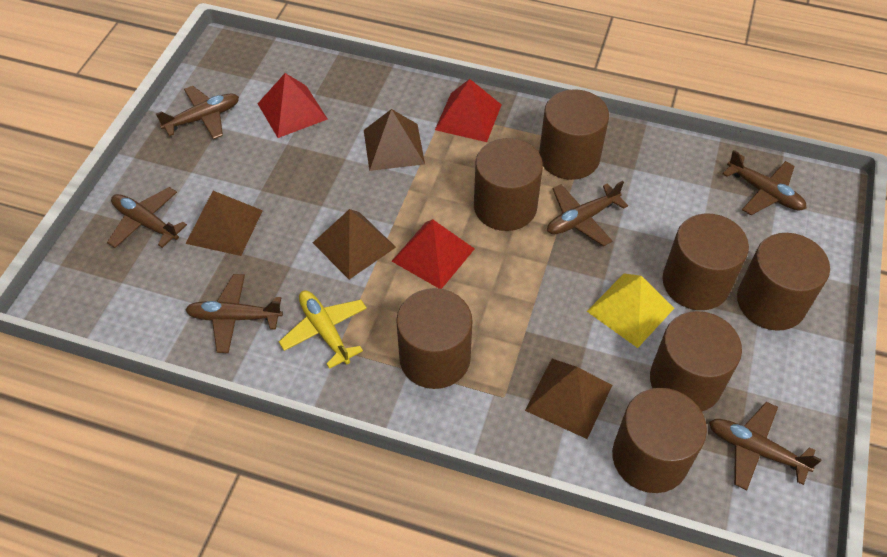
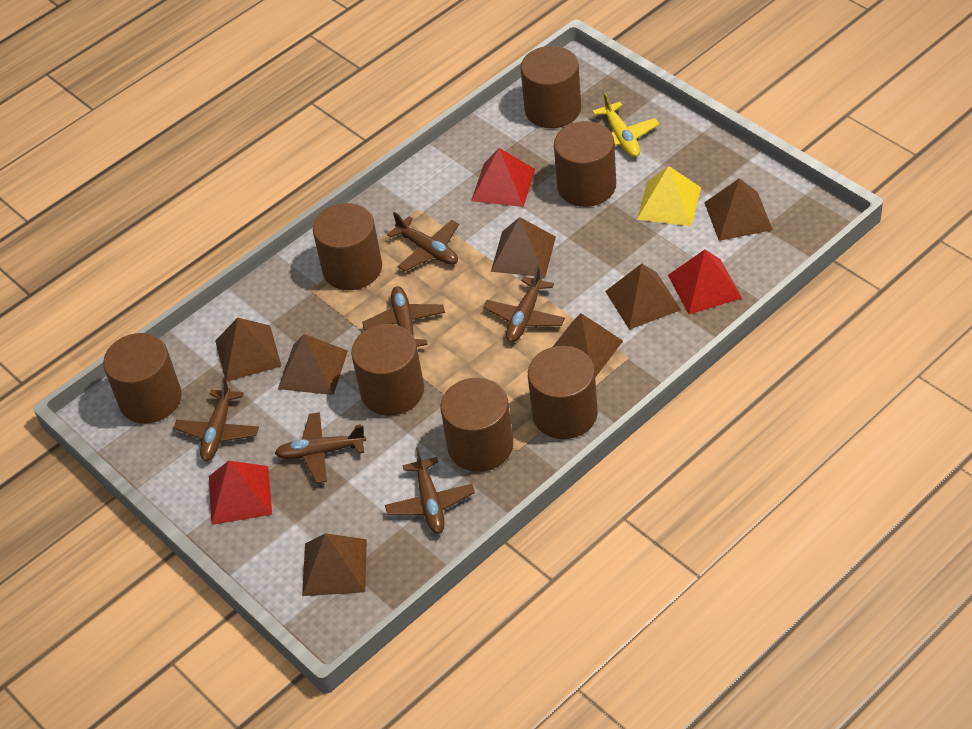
brown pyramid: 4 -> 7

